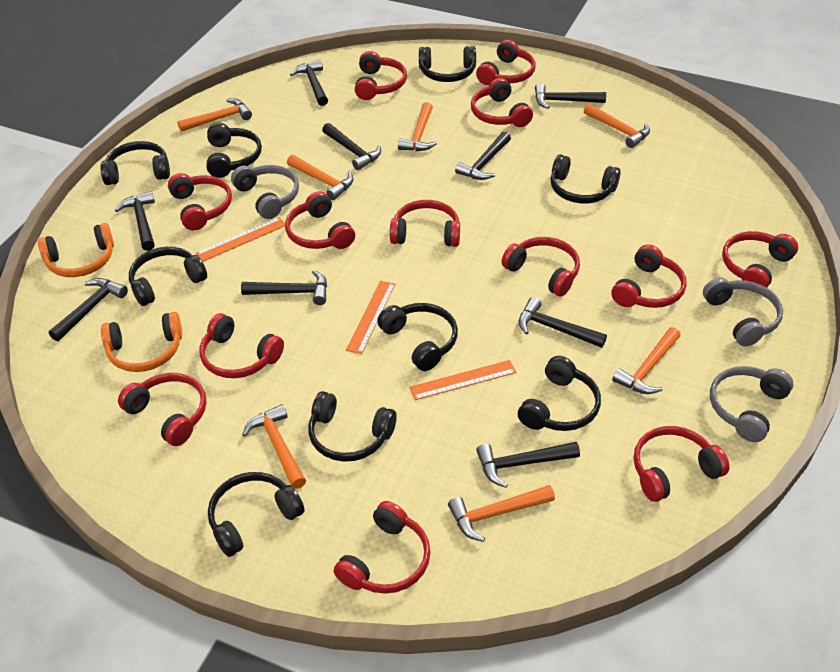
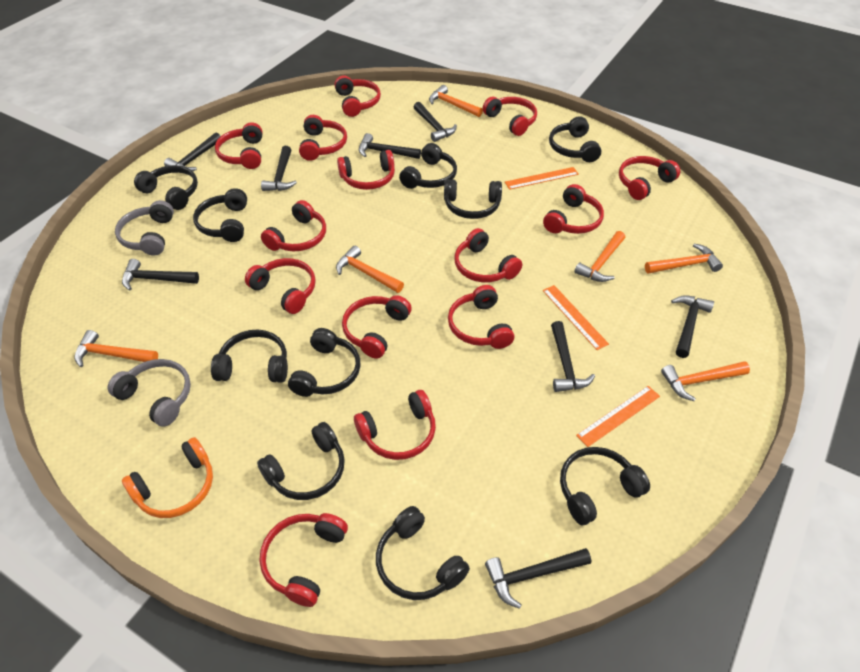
black hammer: 9 -> 8
black headphones: 9 -> 10
grey headphones: 3 -> 2
orange hammer: 7 -> 6
orange headphones: 2 -> 1
red headphones: 13 -> 14

